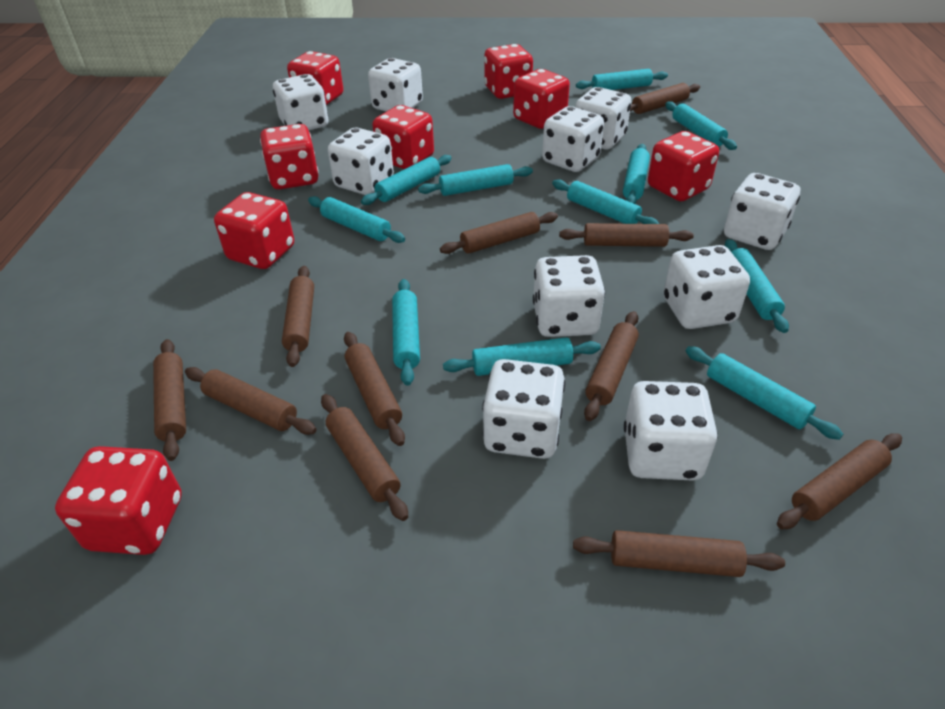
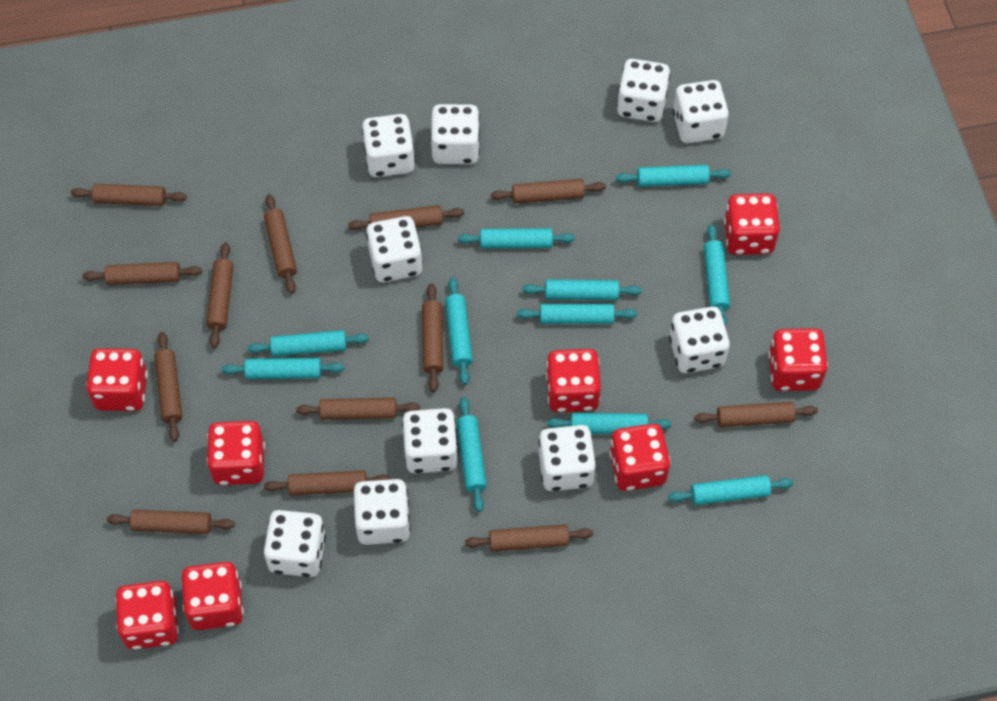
brown rolling pin: 11 -> 13

